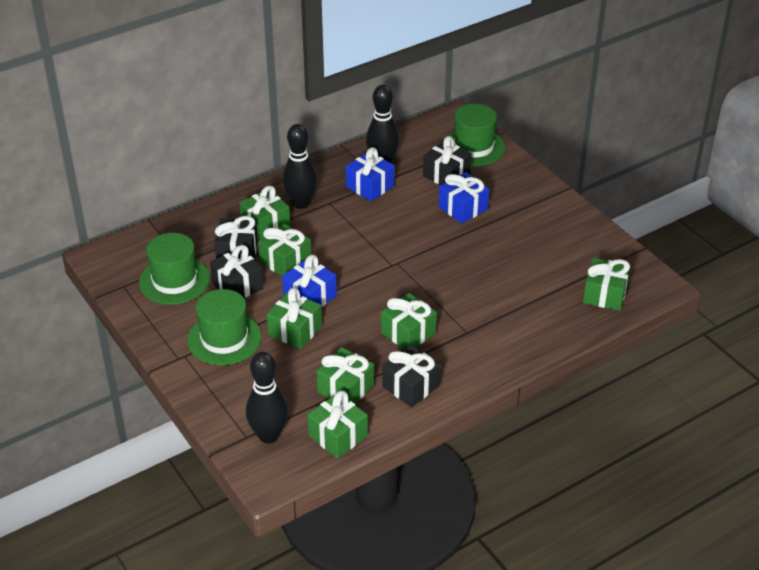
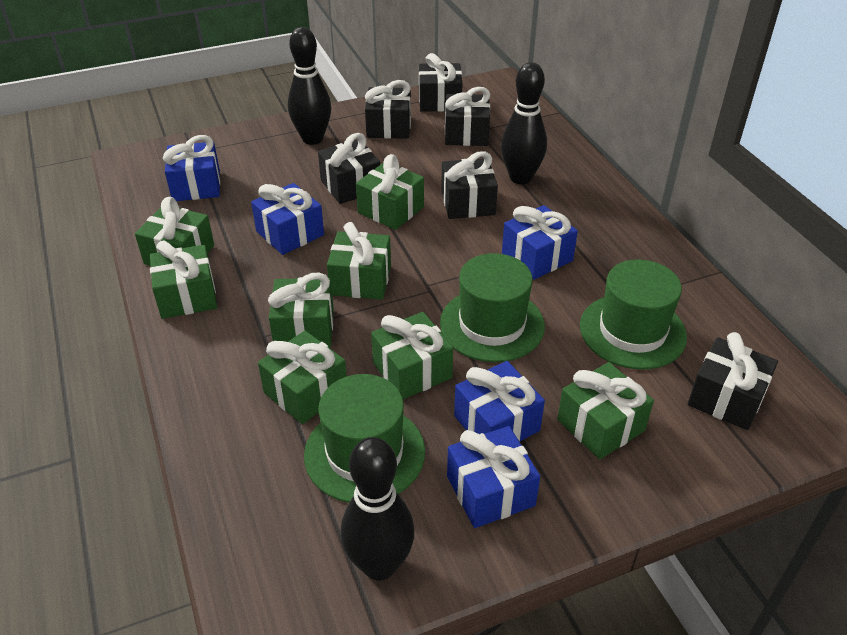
black gift: 4 -> 6
blue gift: 3 -> 5
green gift: 7 -> 8

